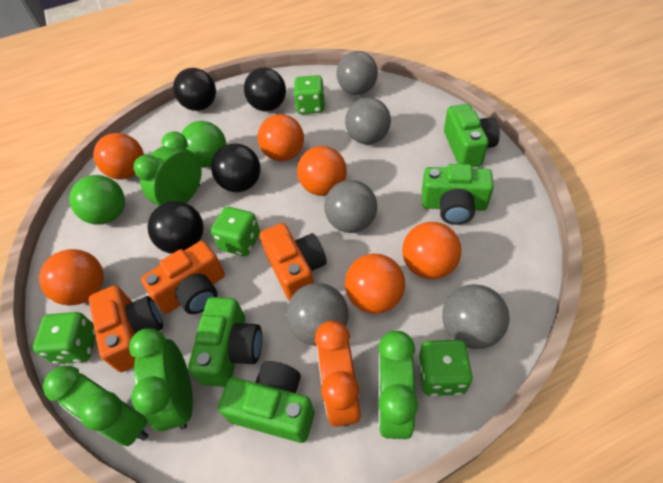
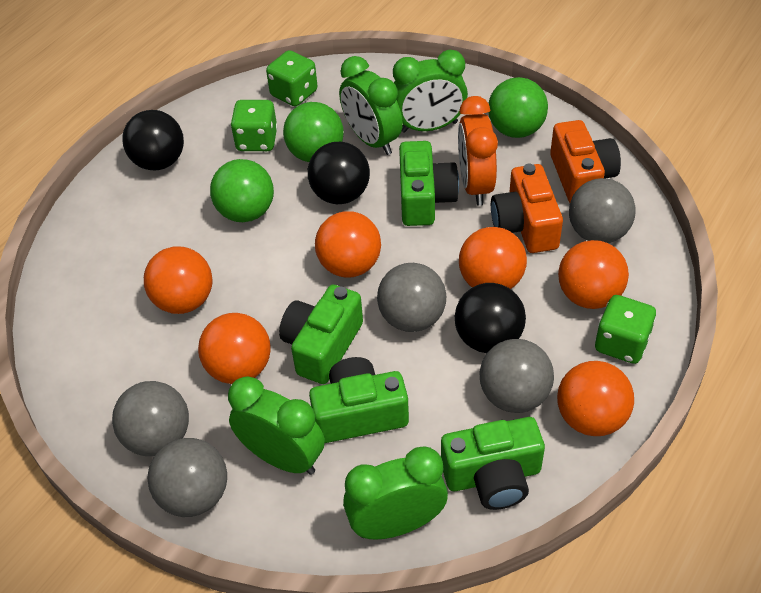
black ball: 4 -> 3
green ball: 2 -> 3
green dice: 4 -> 3
orange camera: 3 -> 2

